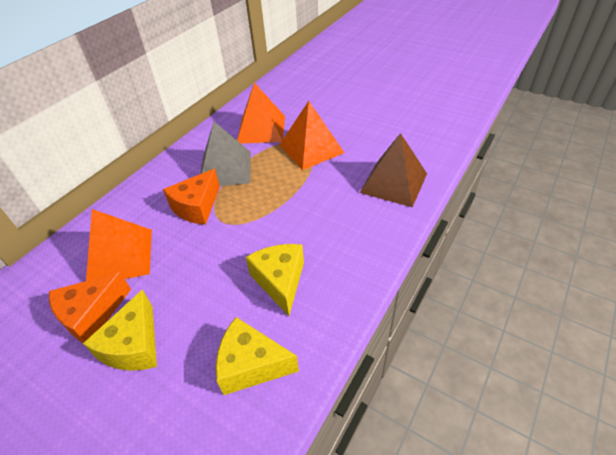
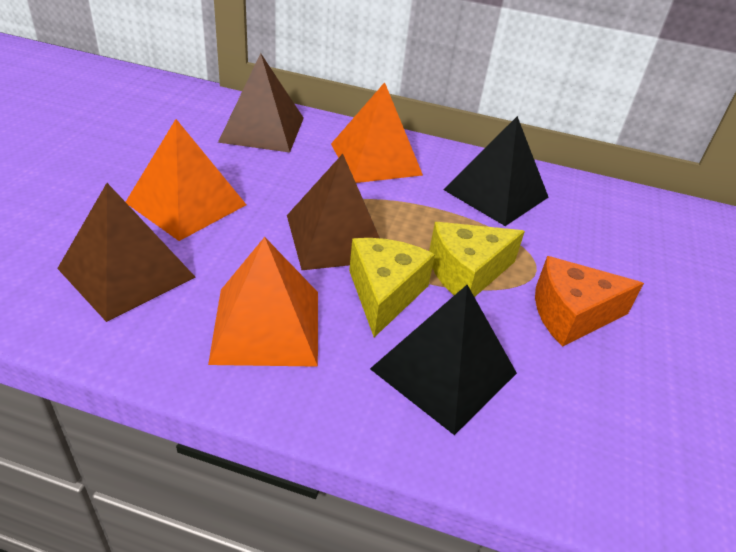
black pyramid: 0 -> 2
brown pyramid: 1 -> 3
grey pyramid: 1 -> 0
orange cheese: 2 -> 1
yellow cheese: 3 -> 2

